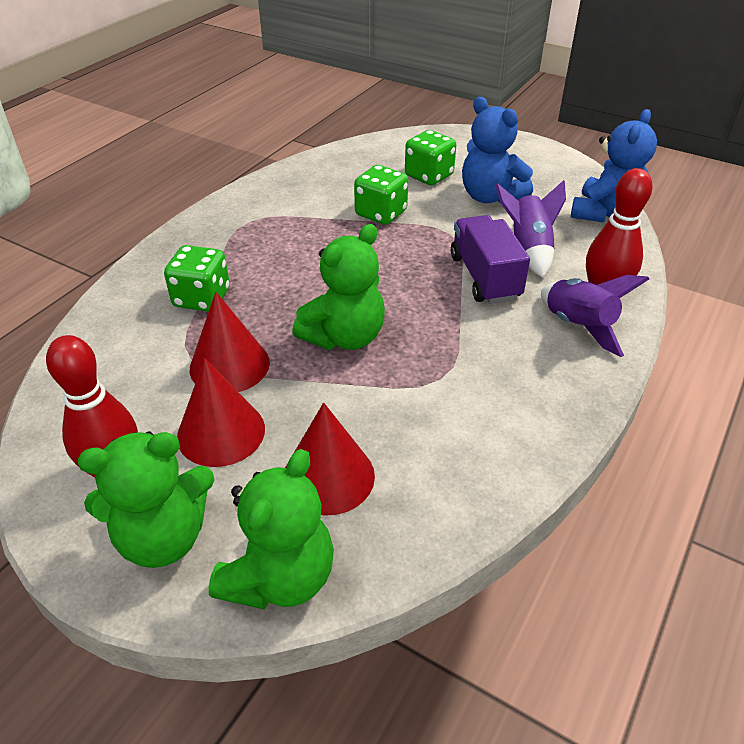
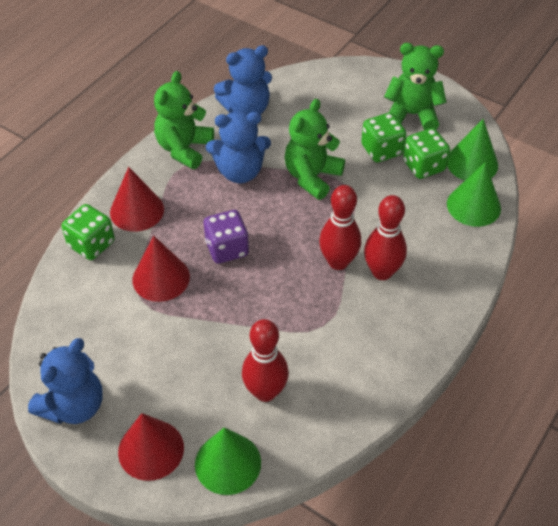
blue teddy bear: 2 -> 3
green cone: 0 -> 3
purple dice: 0 -> 1
purple rocket: 2 -> 0
purple truck: 1 -> 0
red bowling pin: 2 -> 3

